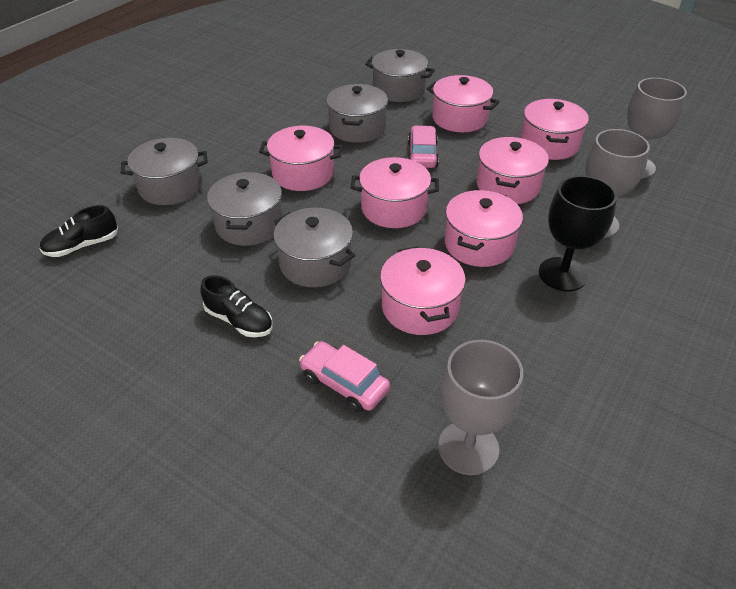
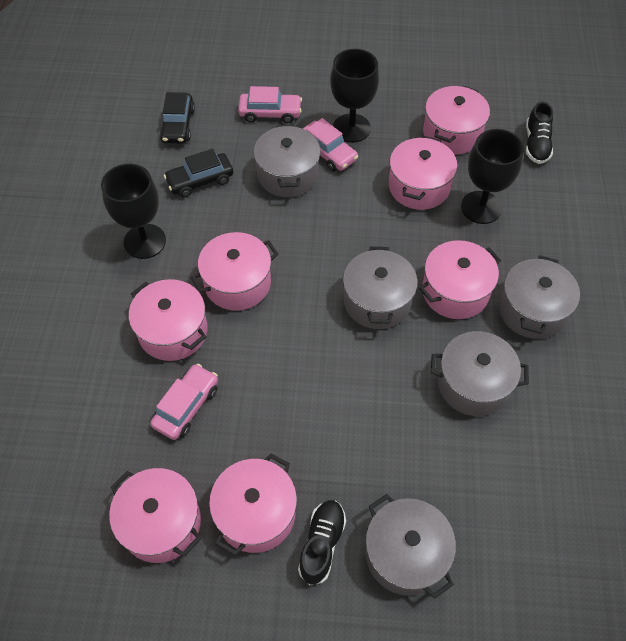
black car: 0 -> 2
black goblet: 1 -> 3
grey goblet: 3 -> 0
pink car: 2 -> 3

